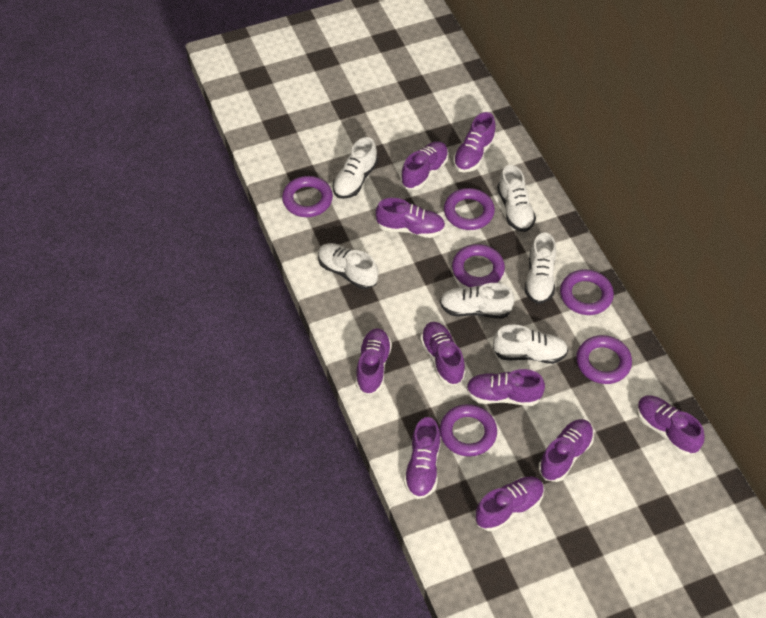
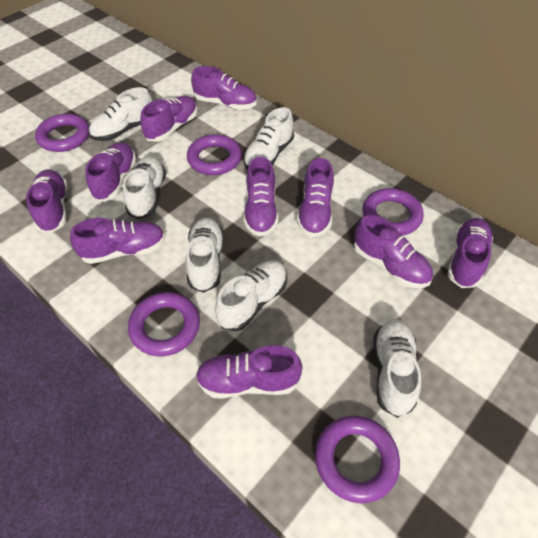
purple ring: 6 -> 5

